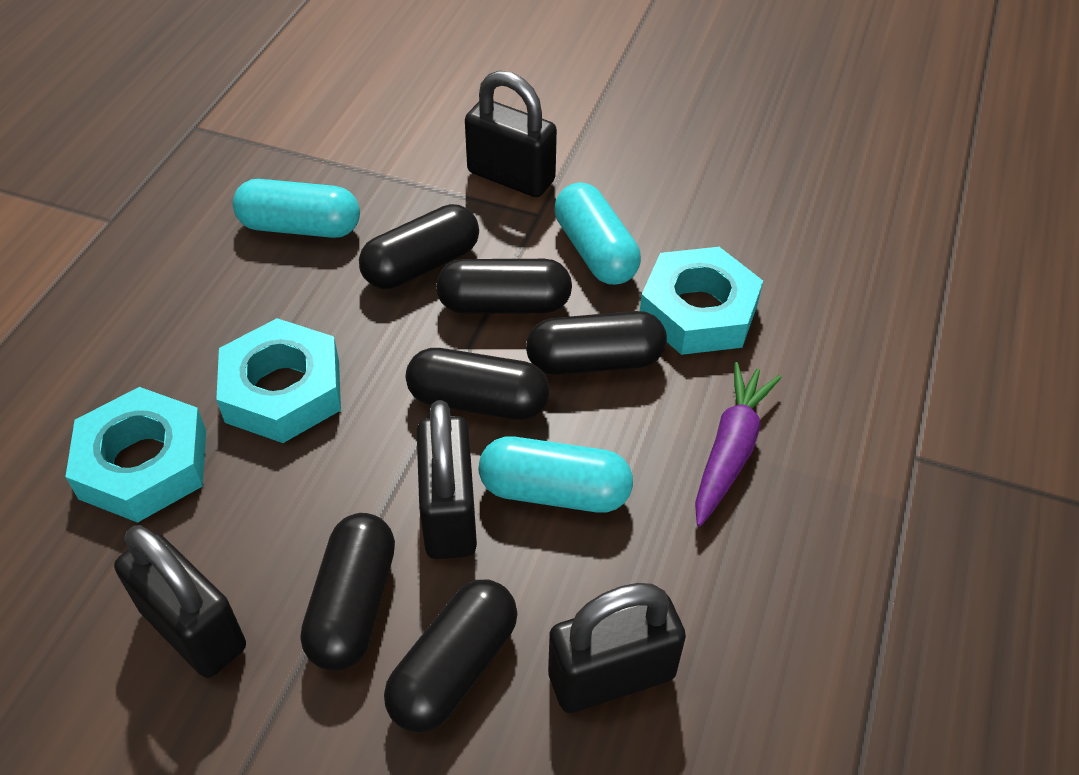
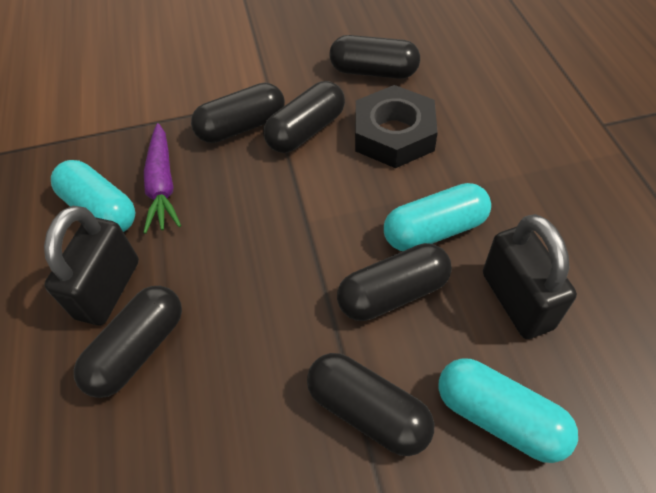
black nut: 0 -> 1
black padlock: 4 -> 2
turquoise nut: 3 -> 0

